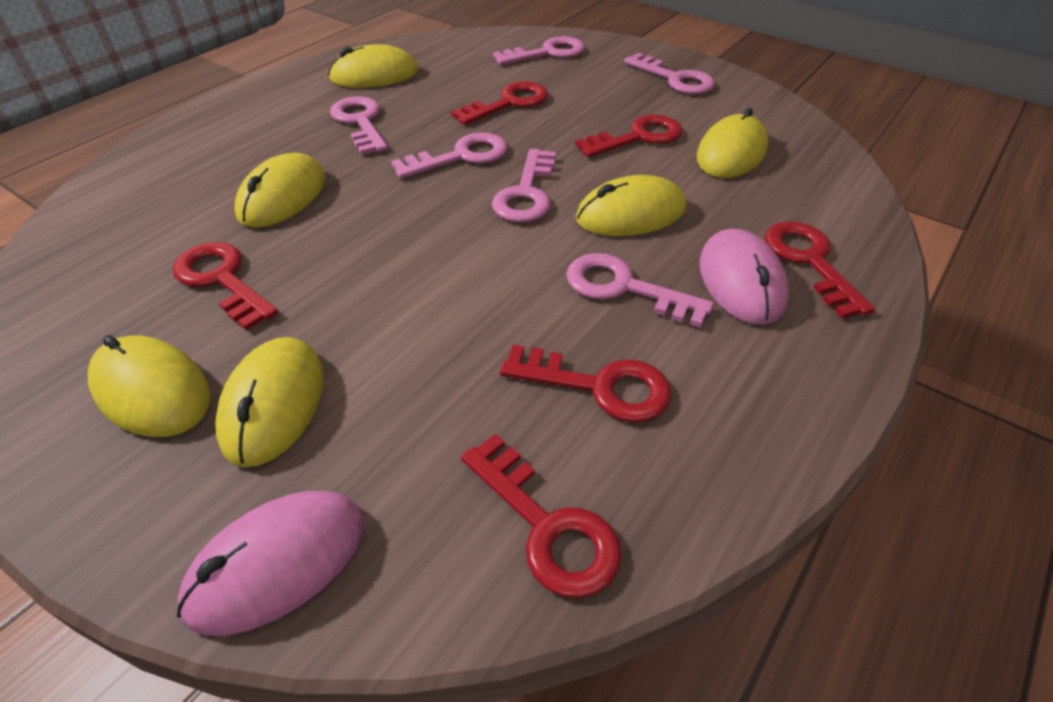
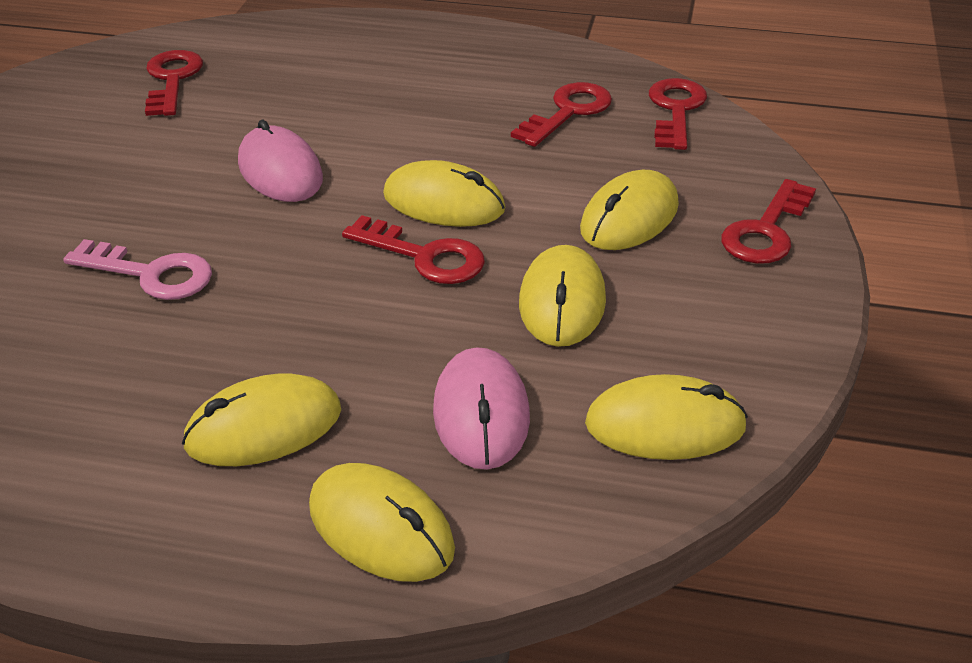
pink key: 6 -> 1
red key: 6 -> 5

